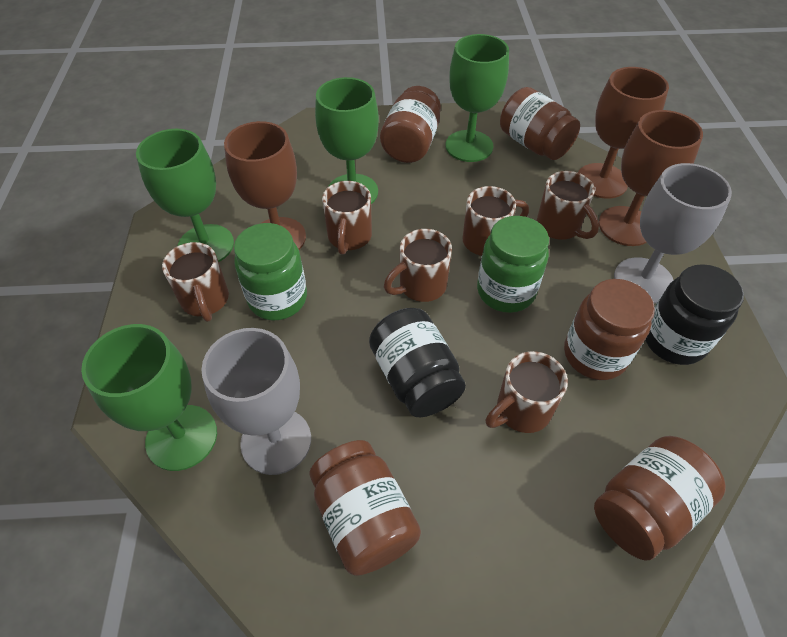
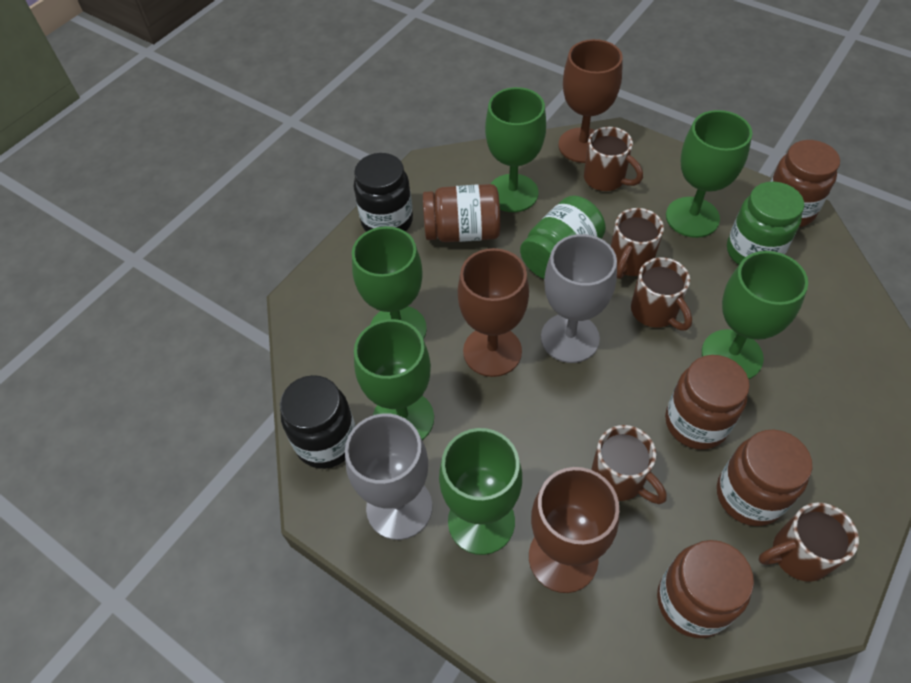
brown mug: 6 -> 5
green goblet: 4 -> 6

